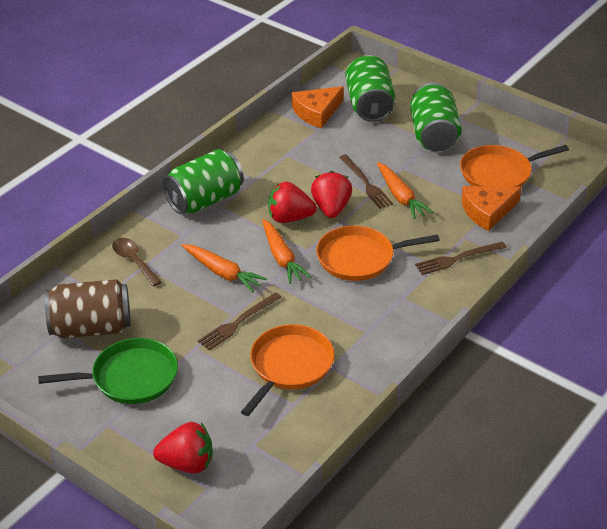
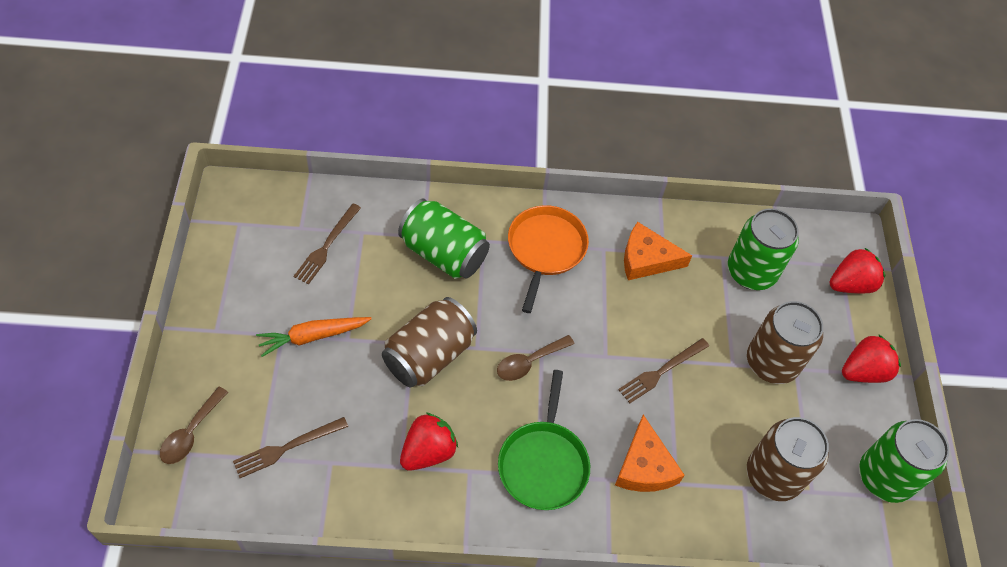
brown can: 1 -> 3
brown spoon: 1 -> 2
orange carrot: 3 -> 1
orange pan: 3 -> 1

